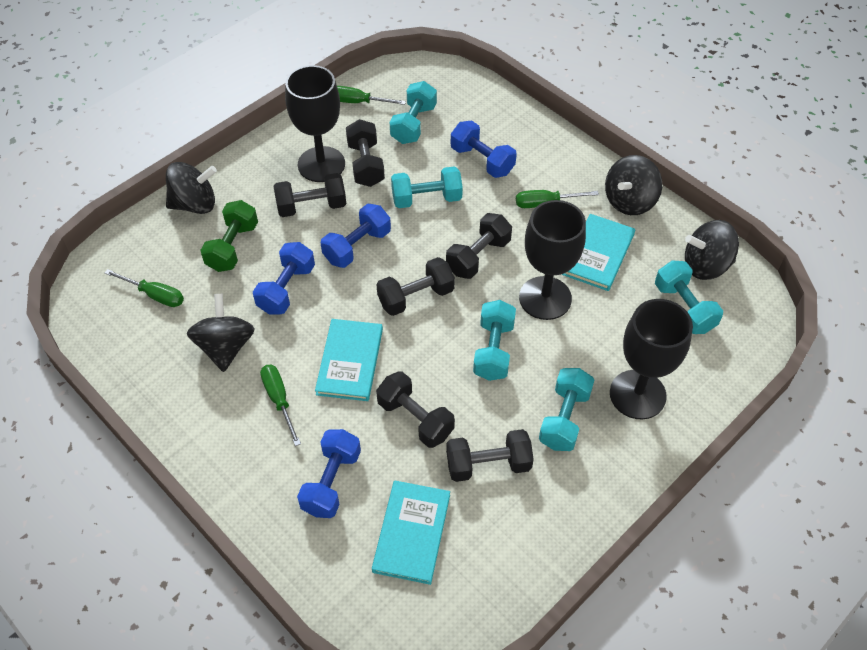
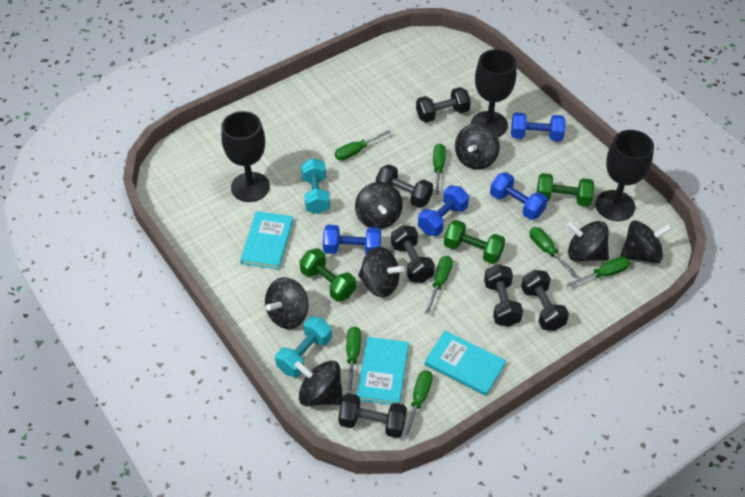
black spinning top: 4 -> 7
green dumbbell: 1 -> 3
green screwdriver: 4 -> 7
turquoise dumbbell: 5 -> 2

